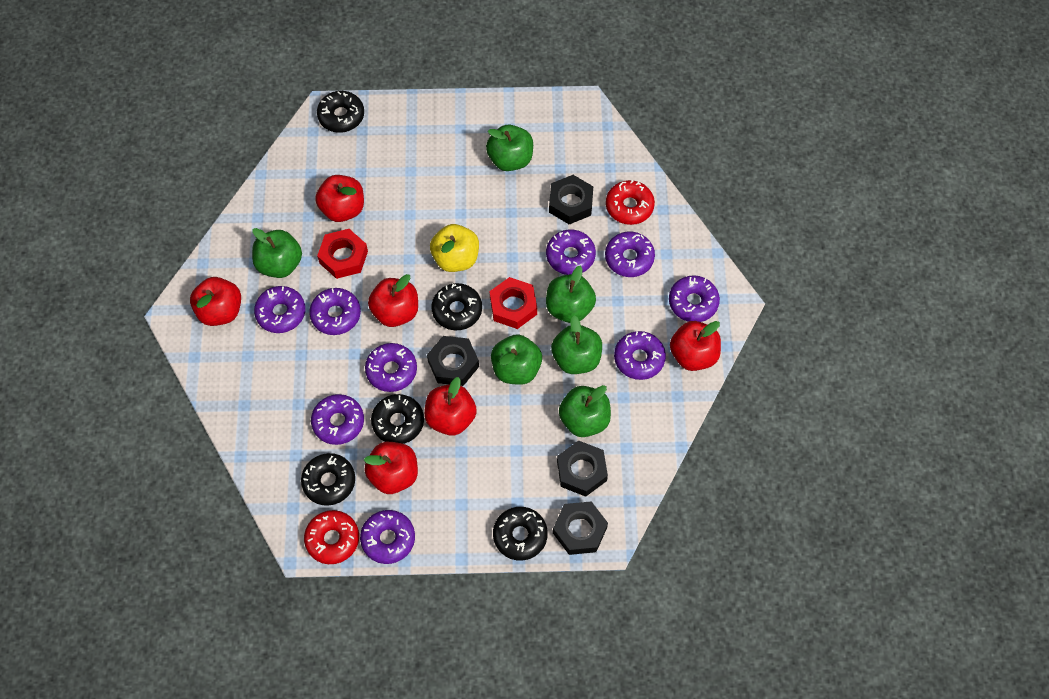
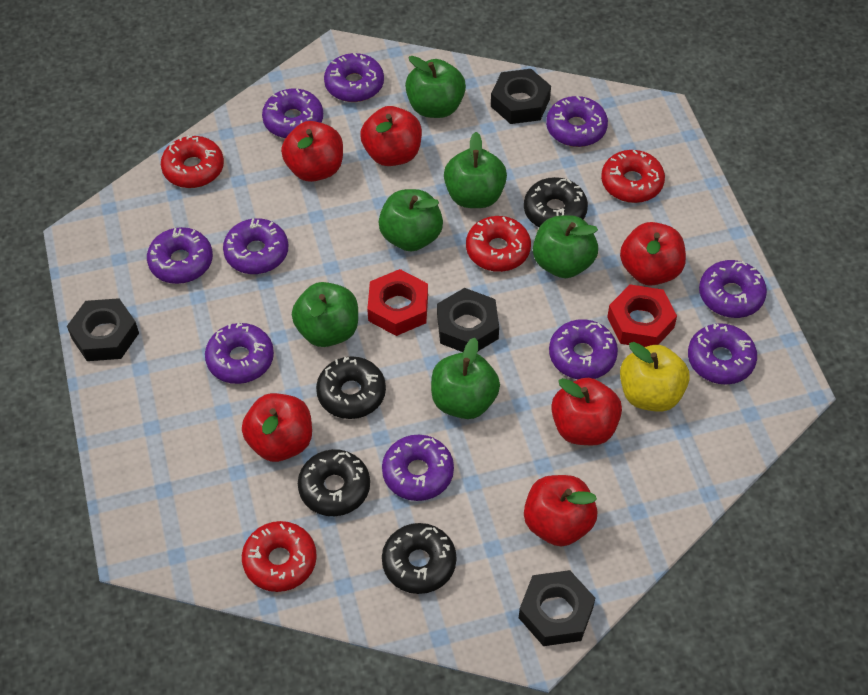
black donut: 5 -> 4
purple donut: 9 -> 10
red donut: 2 -> 4

